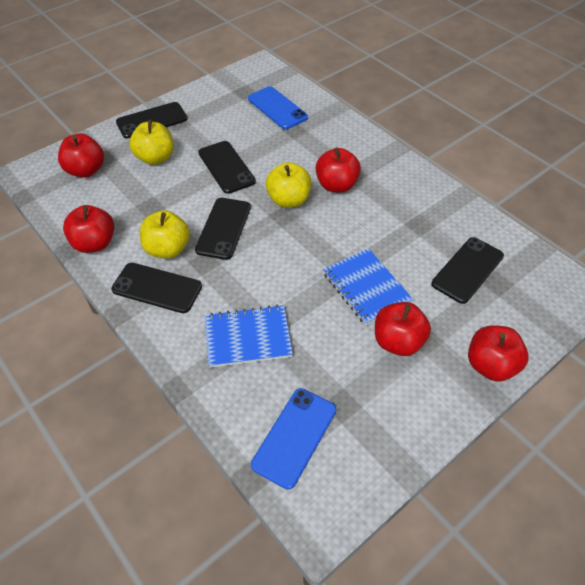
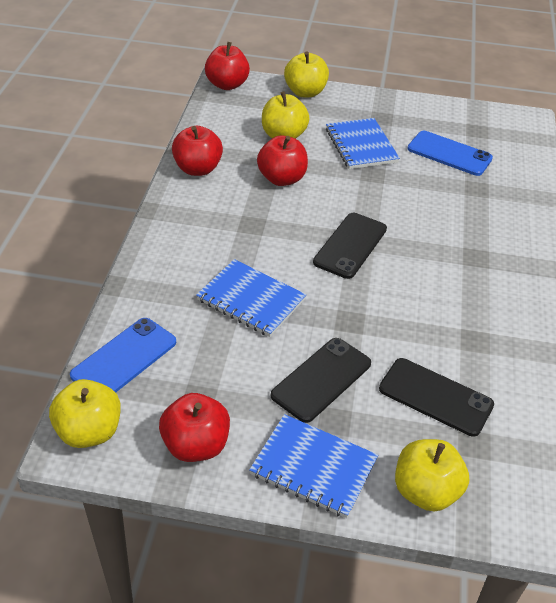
black phone: 5 -> 3
blue notebook: 2 -> 3
red apple: 5 -> 4
yellow apple: 3 -> 4

